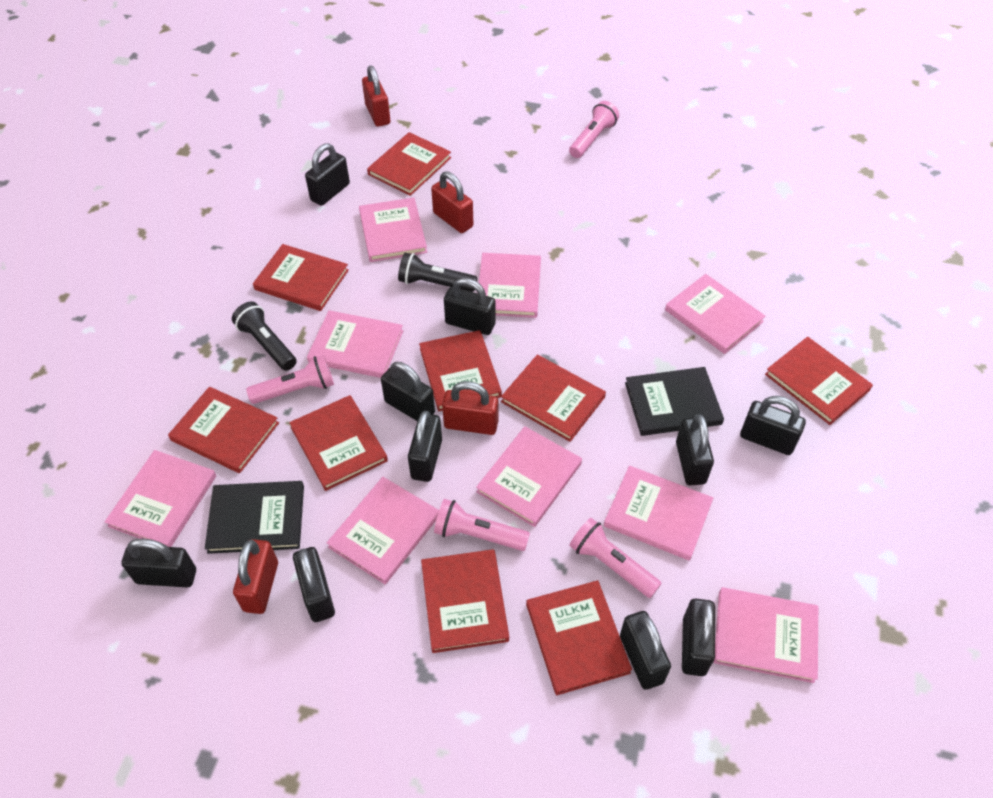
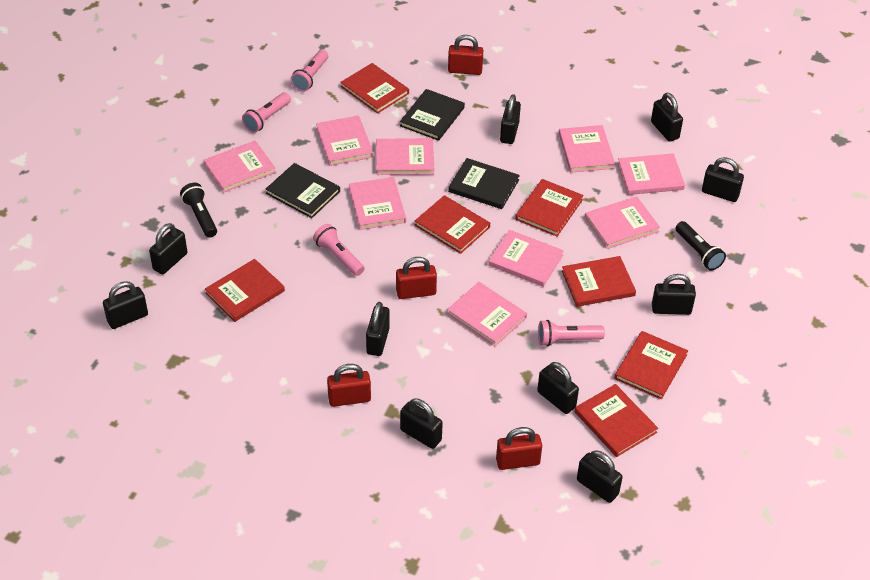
black book: 2 -> 3
red book: 9 -> 7

